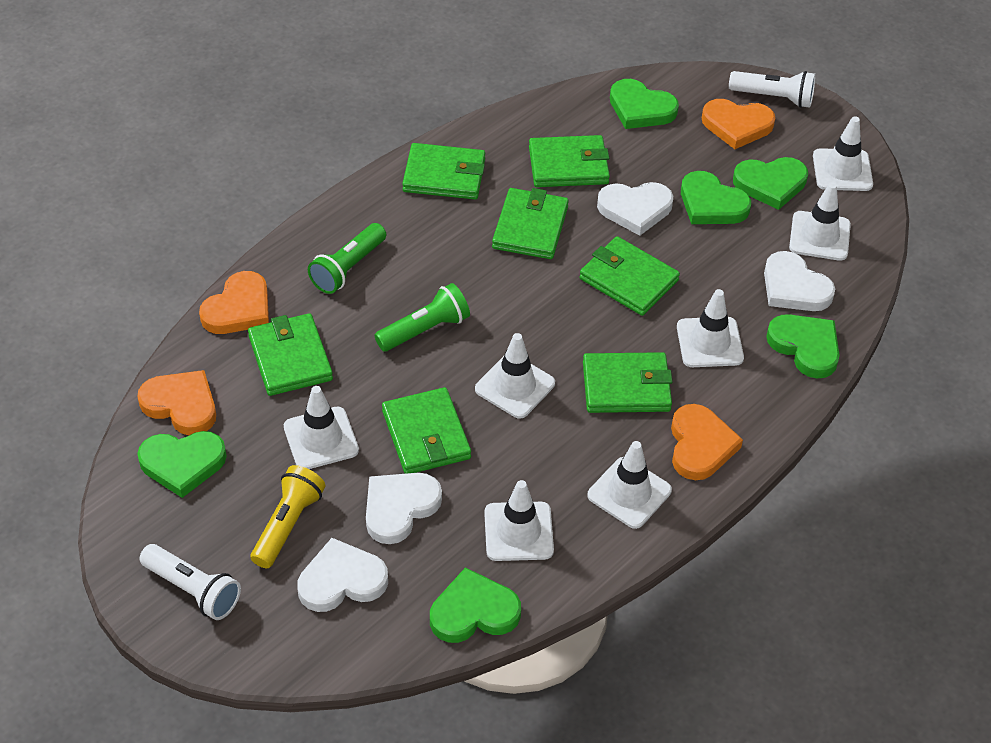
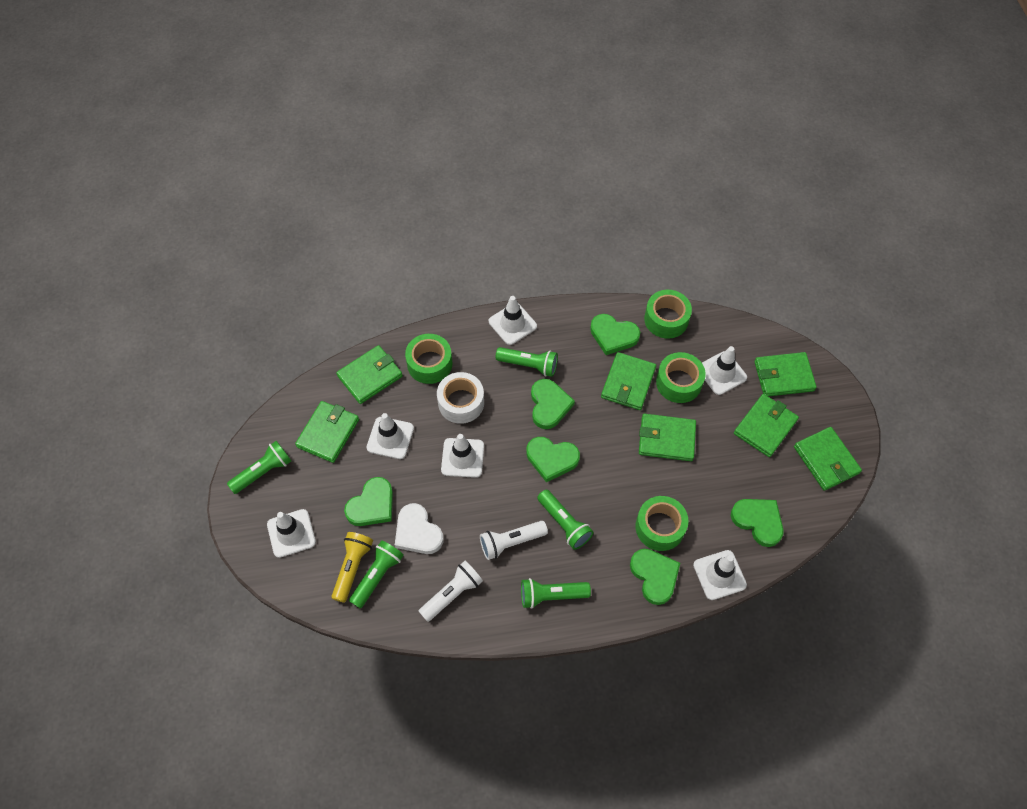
green flashlight: 2 -> 5
green tape: 0 -> 4
orange heart: 4 -> 0
white heart: 4 -> 1
white tape: 0 -> 1
white traffic cone: 7 -> 6

